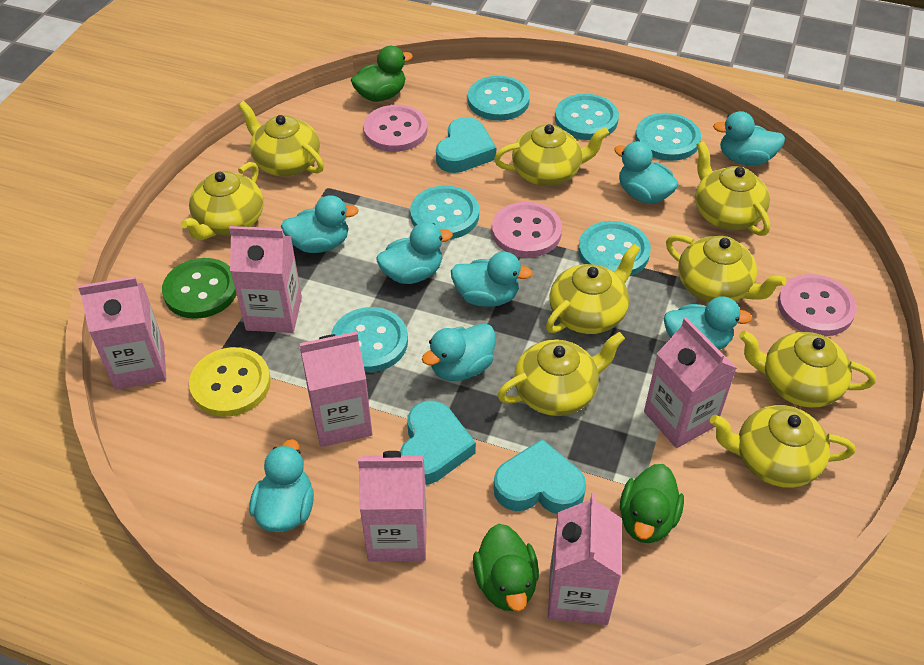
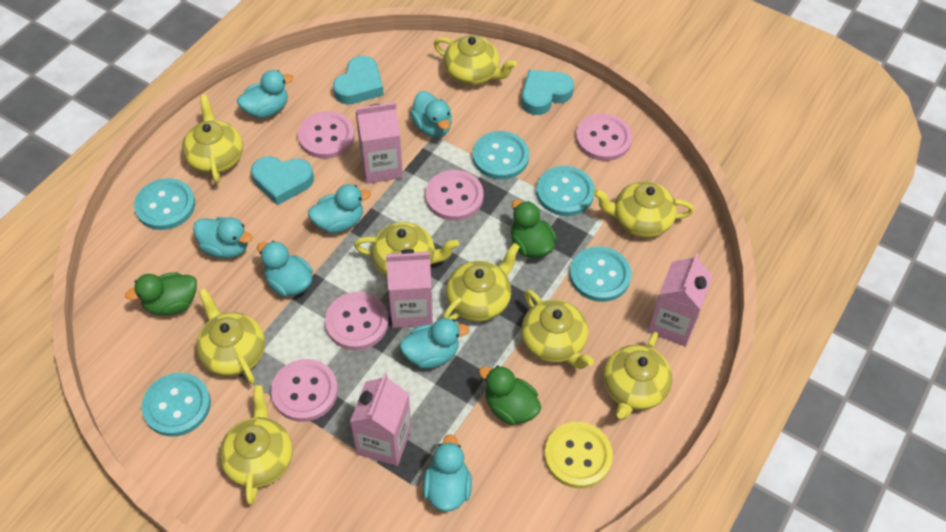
green button: 1 -> 0
pink button: 3 -> 5
pink carton: 6 -> 4
turquoise button: 6 -> 5
turquoise duck: 8 -> 7

